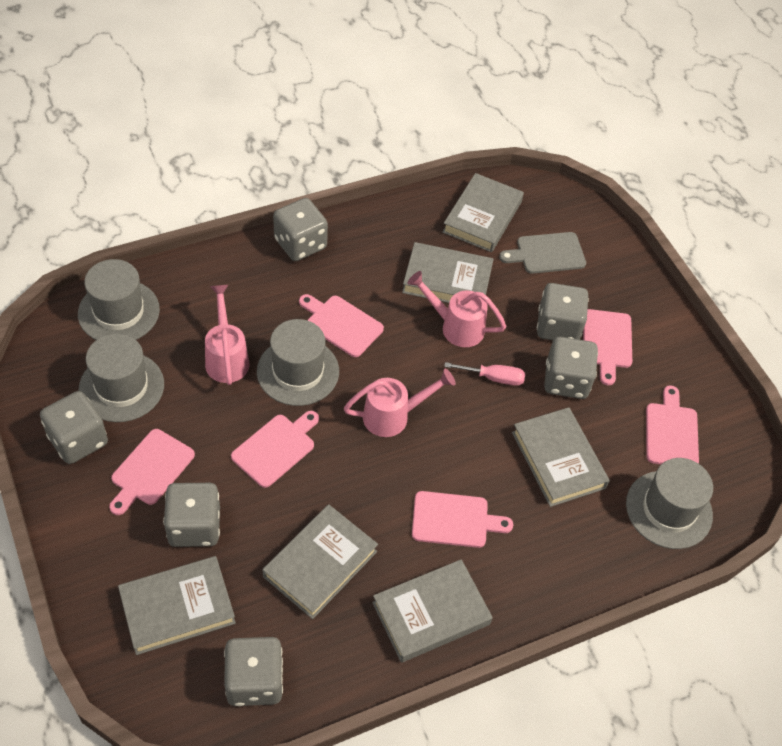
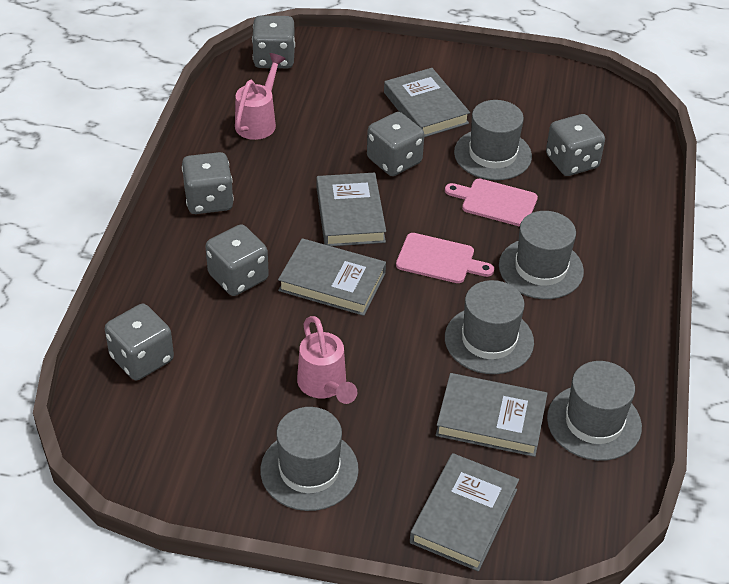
grey book: 6 -> 5
grey cutting board: 1 -> 0
grey hat: 4 -> 5
pink cutting board: 6 -> 2
pink screwdriver: 1 -> 0
pink watering can: 3 -> 2

